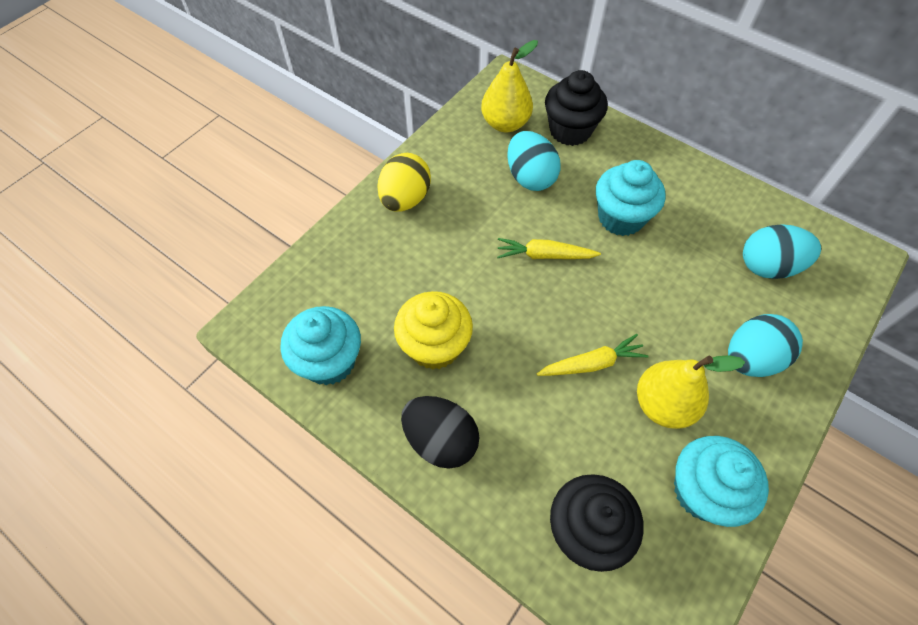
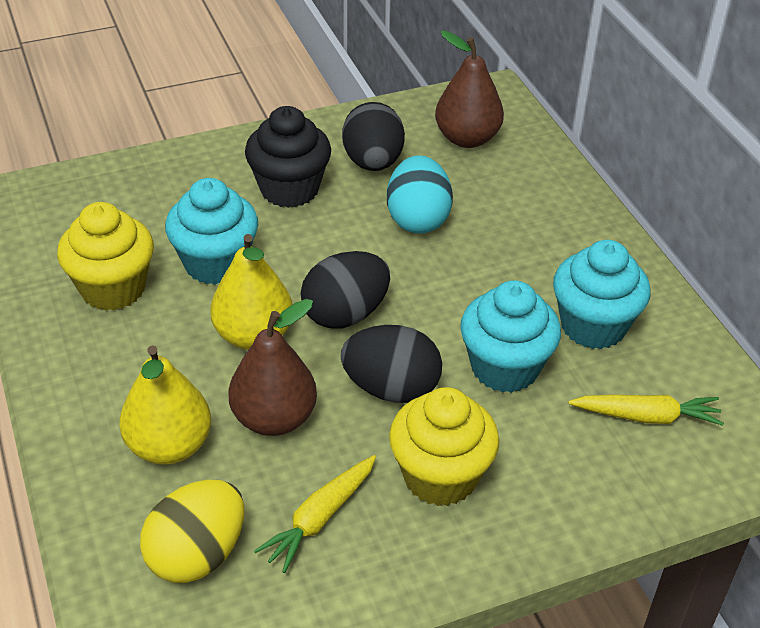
black cupcake: 2 -> 1
black egg: 1 -> 3
brown pear: 0 -> 2
turquoise egg: 3 -> 1
yellow cupcake: 1 -> 2

